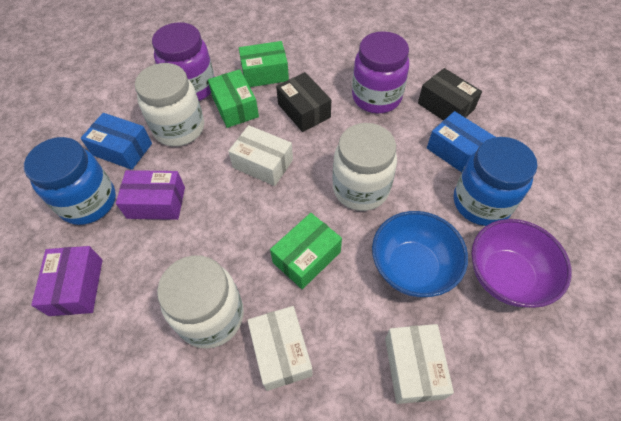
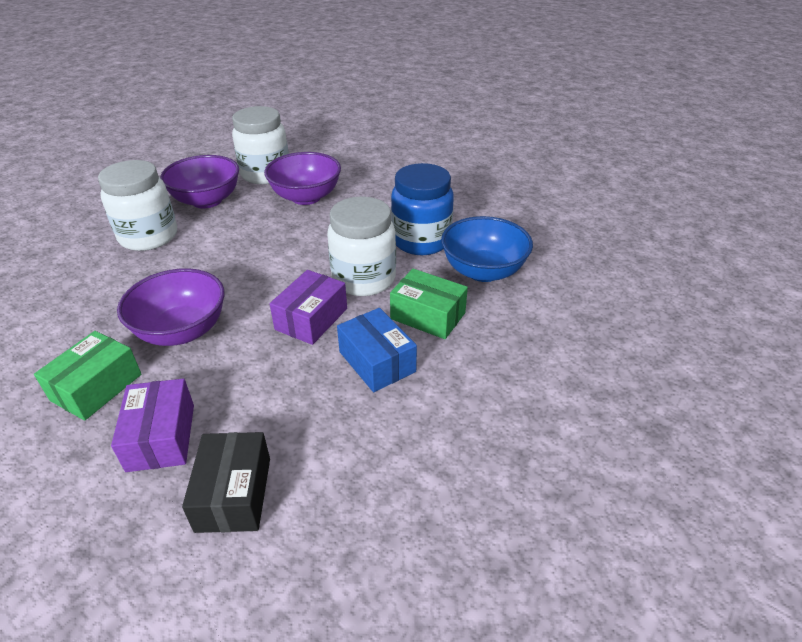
black box: 2 -> 1
blue box: 2 -> 1
blue jar: 2 -> 1
green box: 3 -> 2
purple bowl: 1 -> 3
purple jar: 2 -> 0
white box: 3 -> 0

